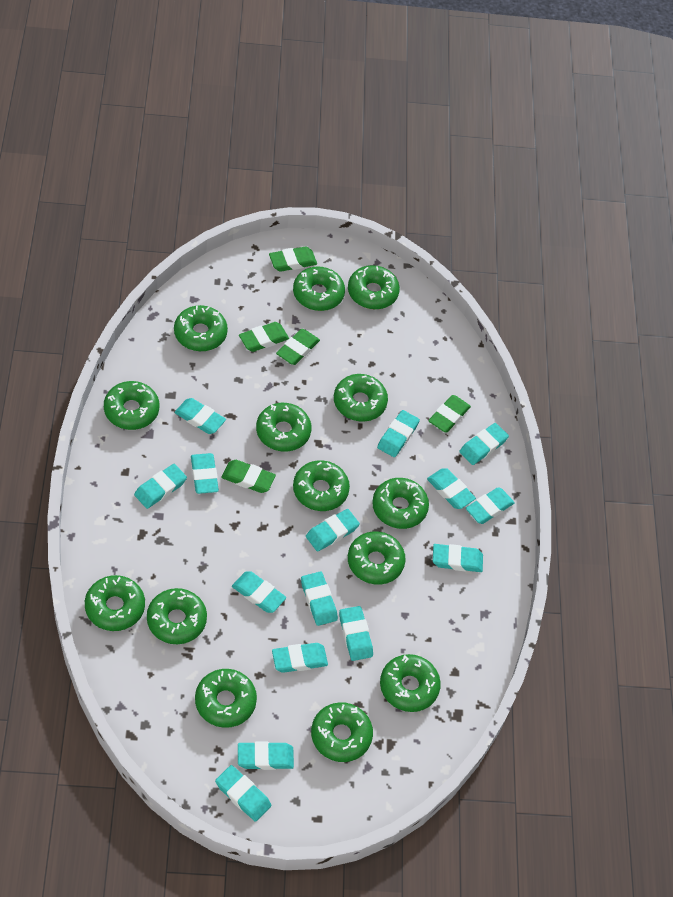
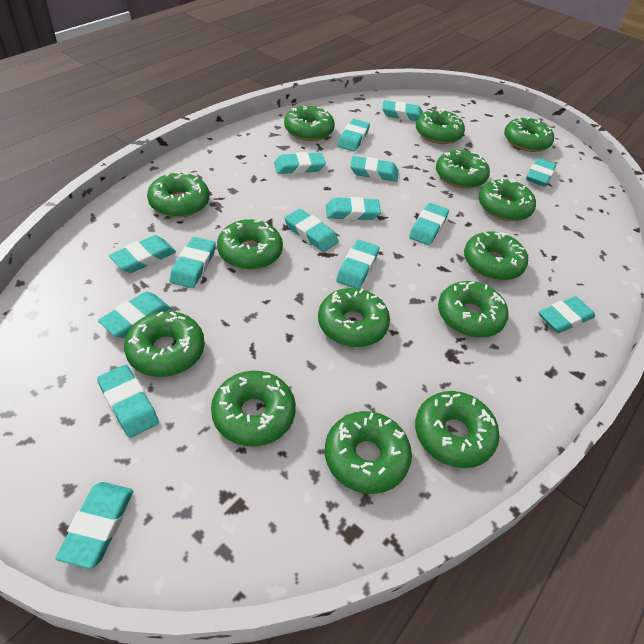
green eraser: 5 -> 0

